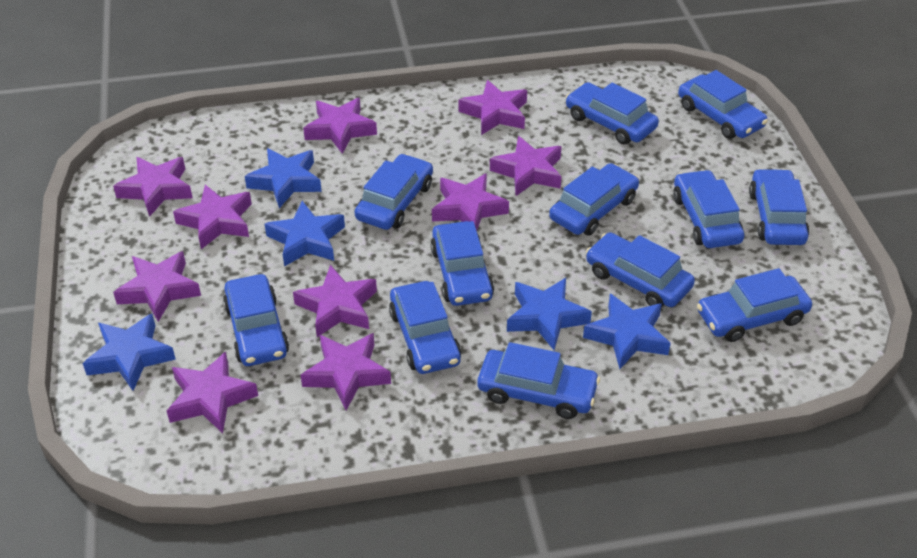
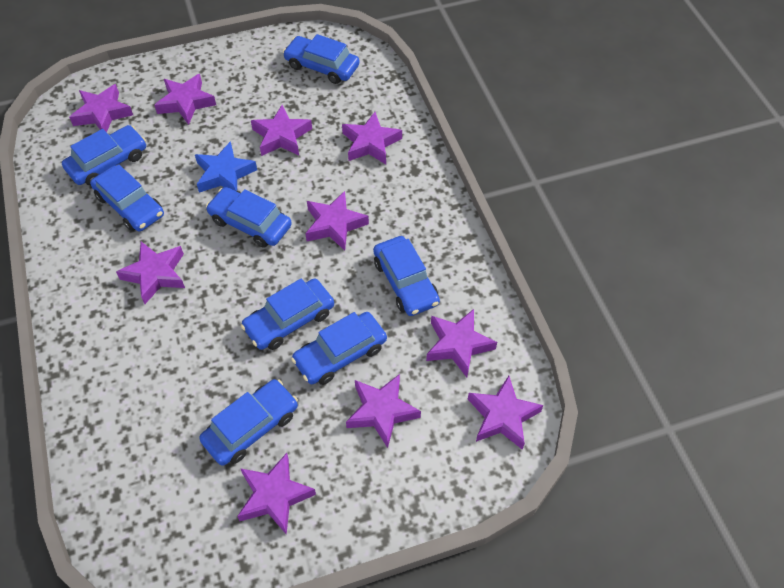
blue car: 12 -> 8
blue star: 5 -> 1

